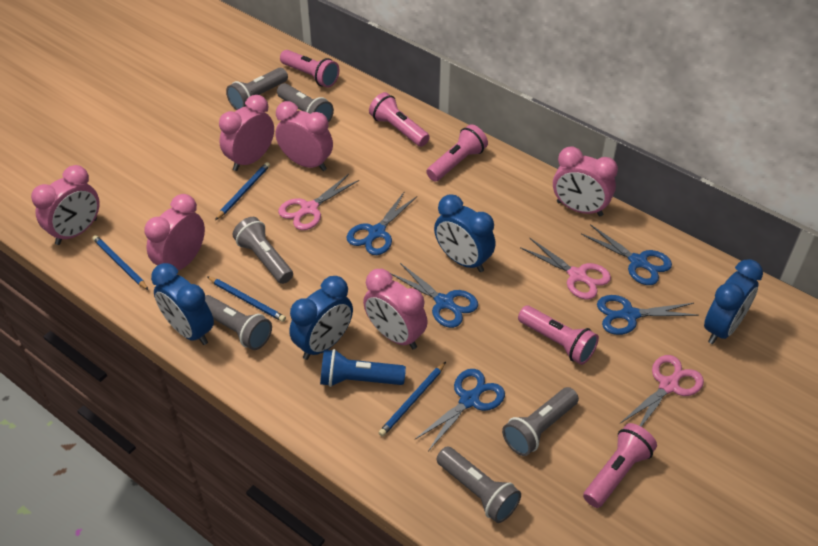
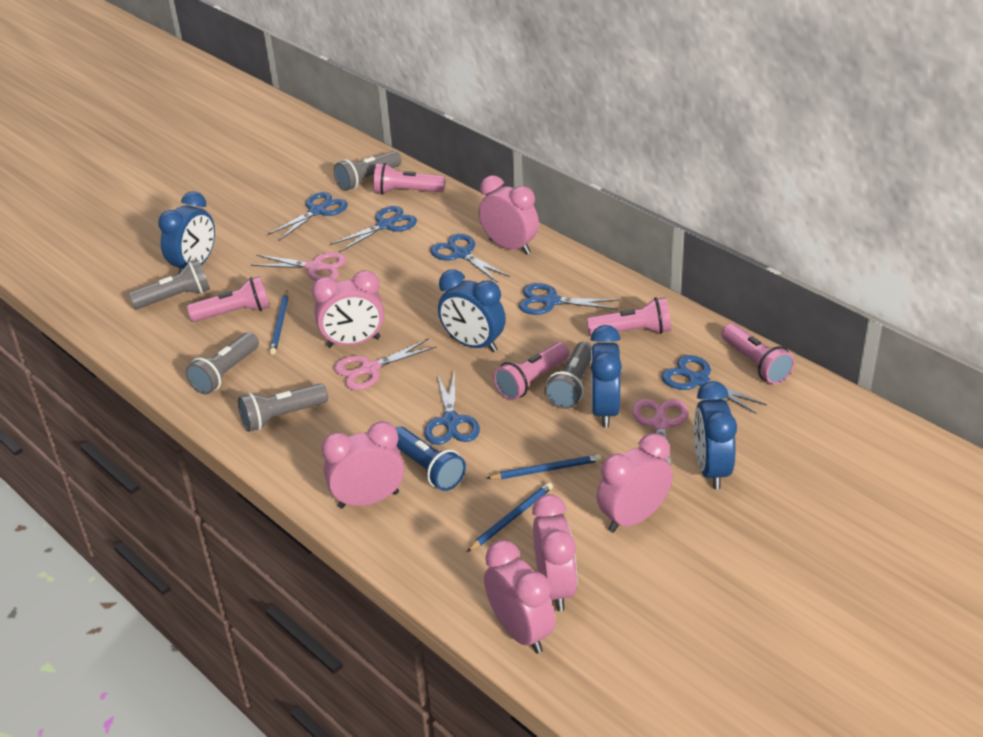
blue pencil: 4 -> 3
blue scissors: 5 -> 6
grey flashlight: 6 -> 5

